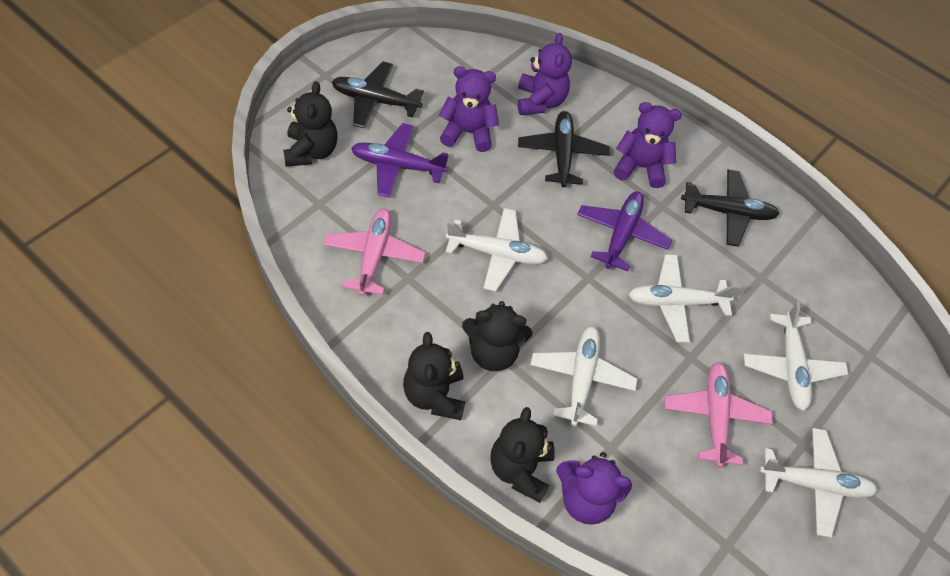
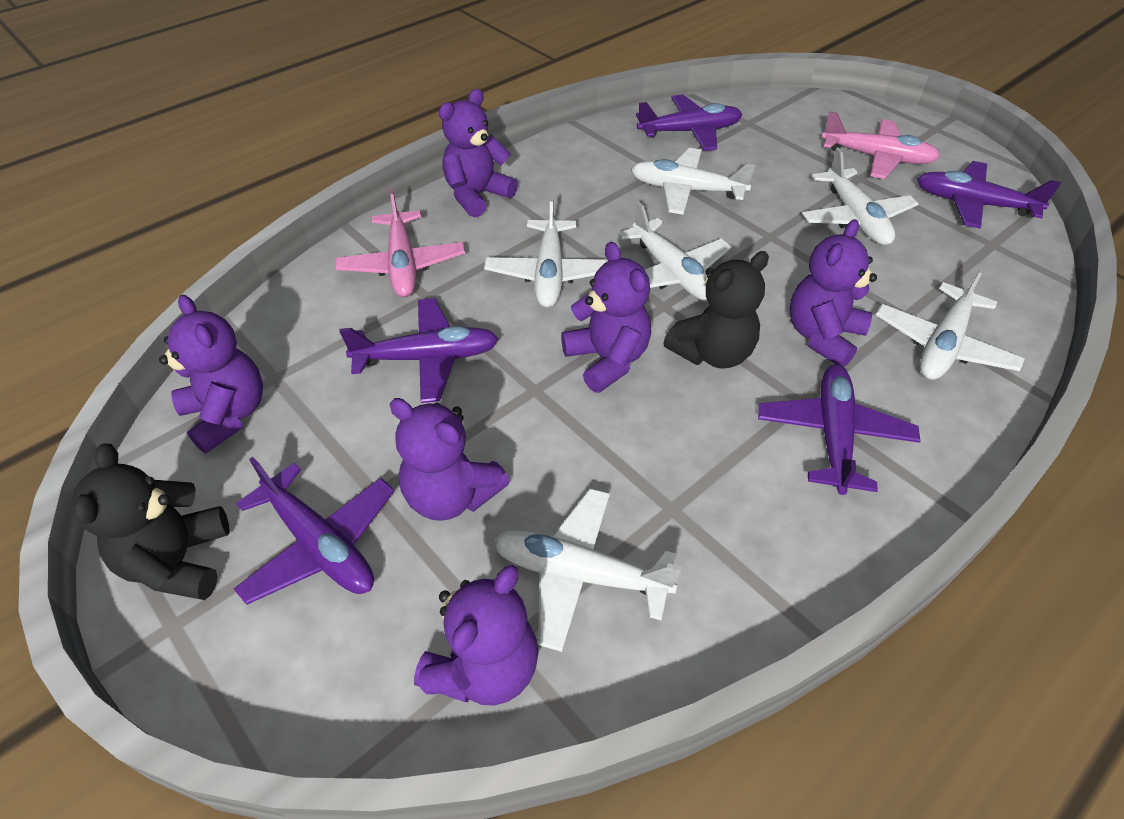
black plane: 3 -> 0
black teddy bear: 4 -> 2
purple plane: 2 -> 5
purple teddy bear: 4 -> 6
white plane: 5 -> 6

